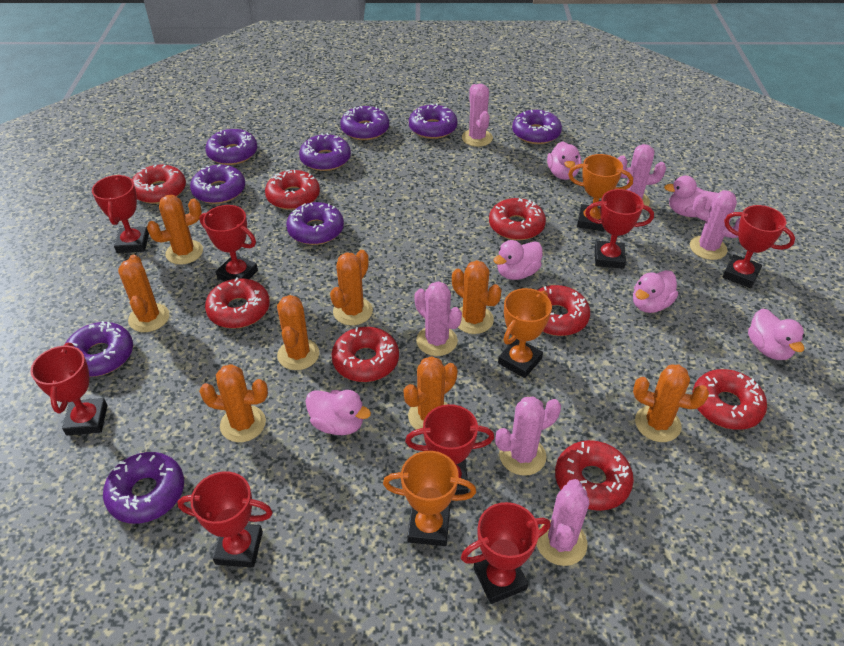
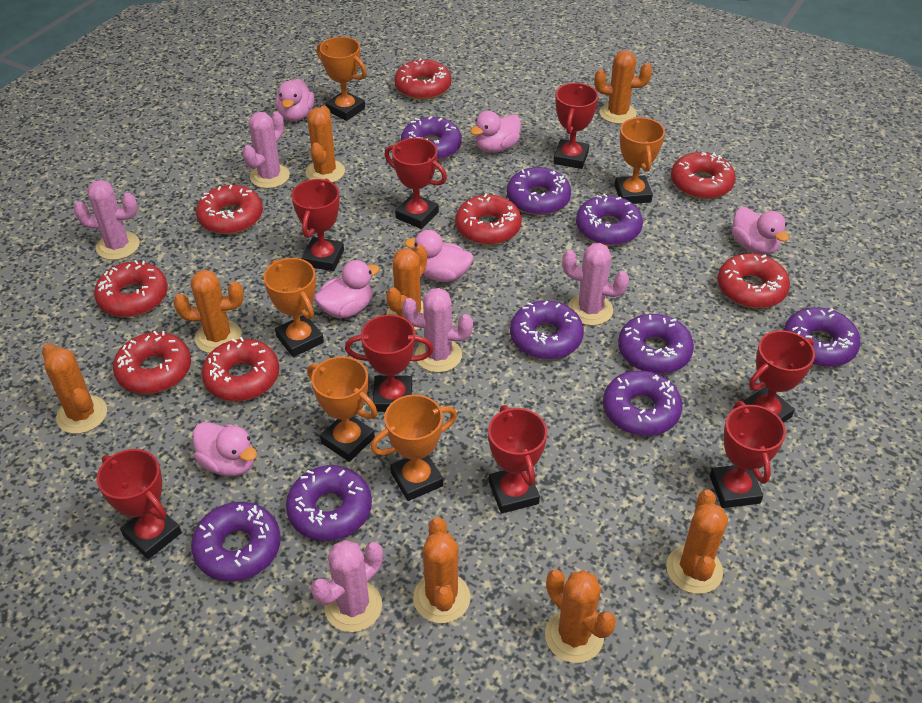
orange trophy: 3 -> 5
pink cactus: 6 -> 5

